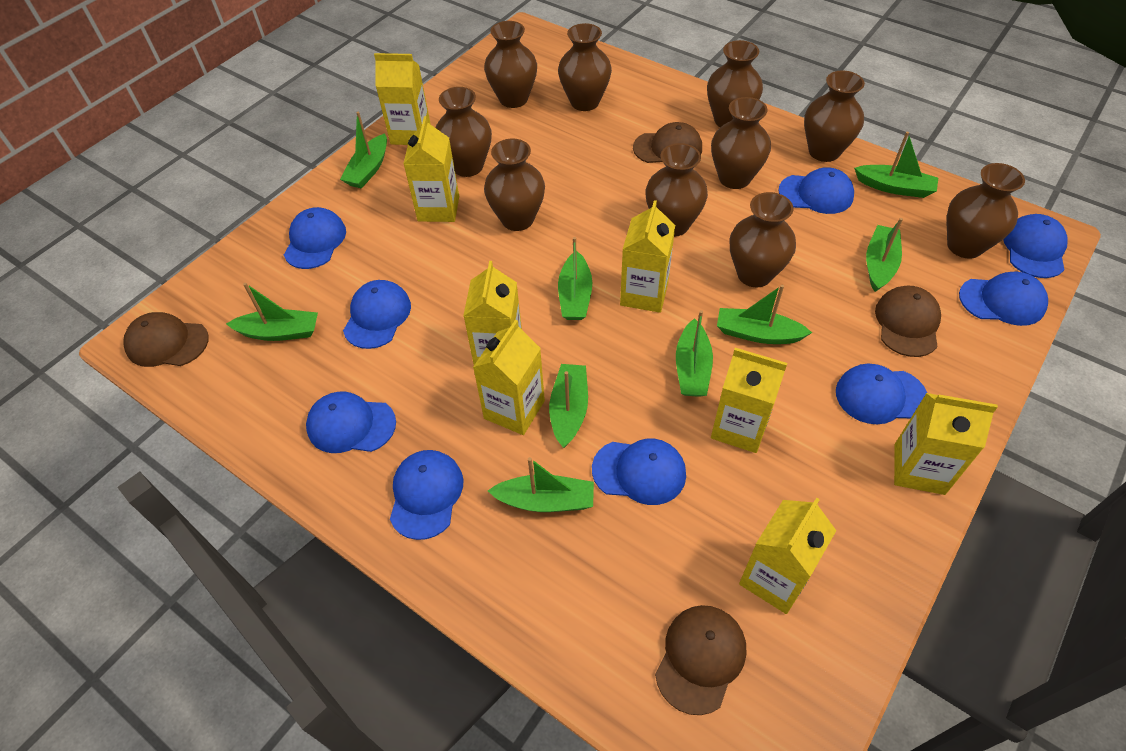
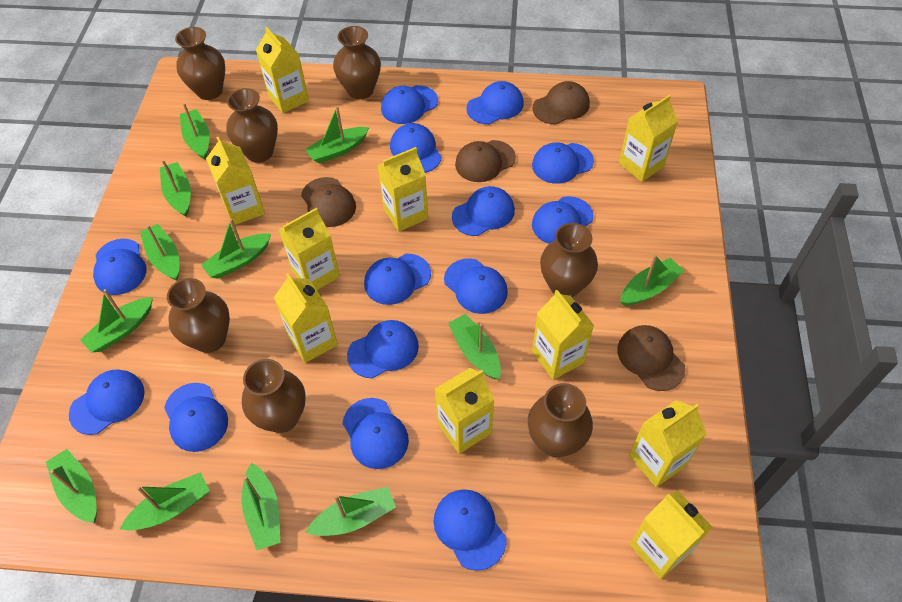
blue cap: 9 -> 14
brown vase: 10 -> 7
green boat: 9 -> 12
yellow carton: 8 -> 10

